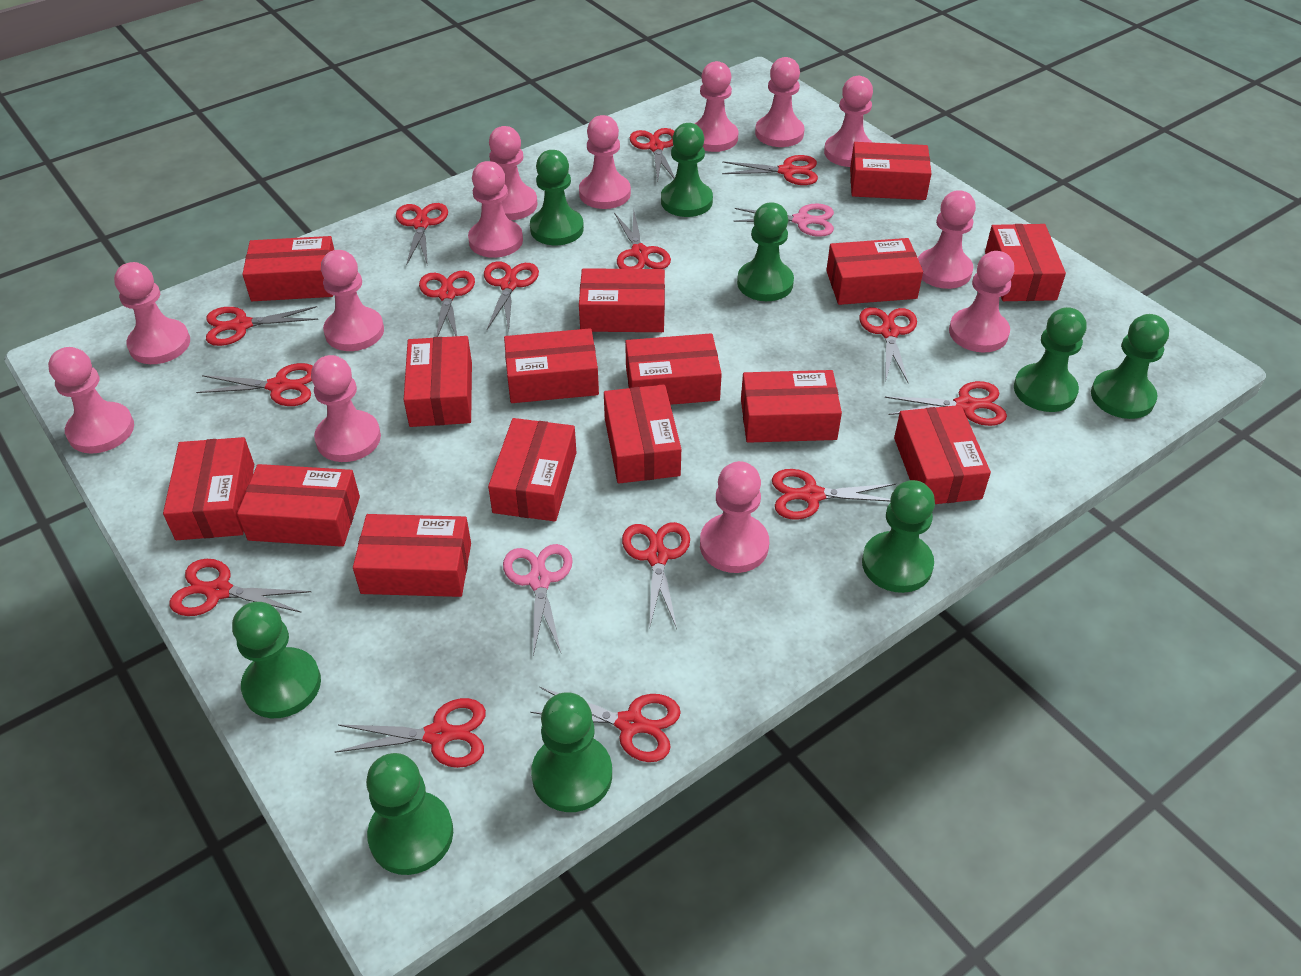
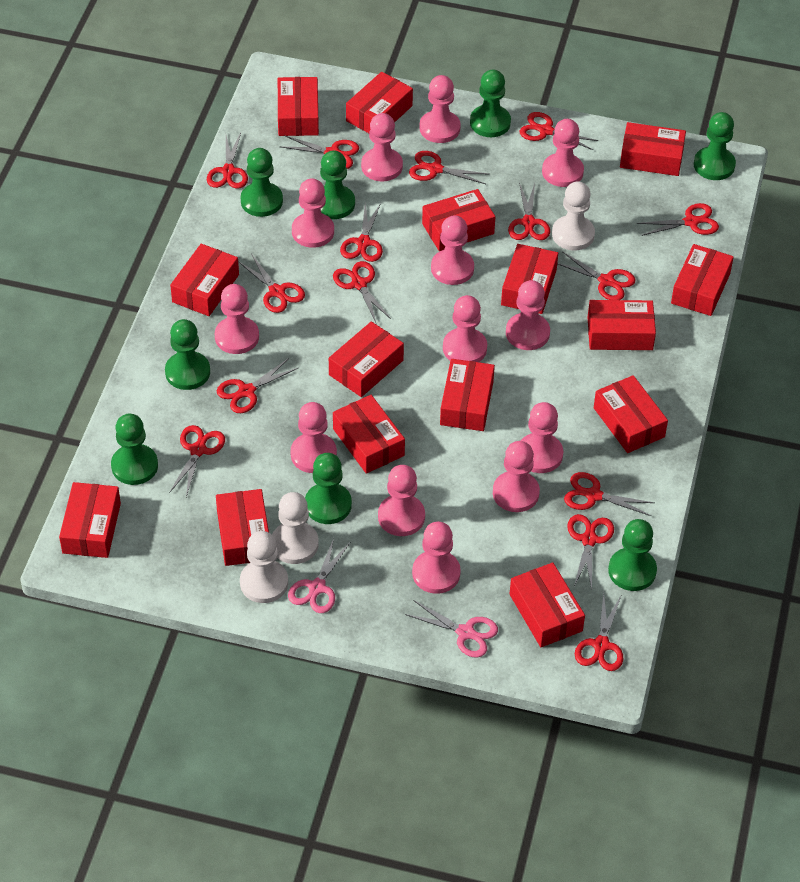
green pawn: 9 -> 8
white pawn: 0 -> 3

